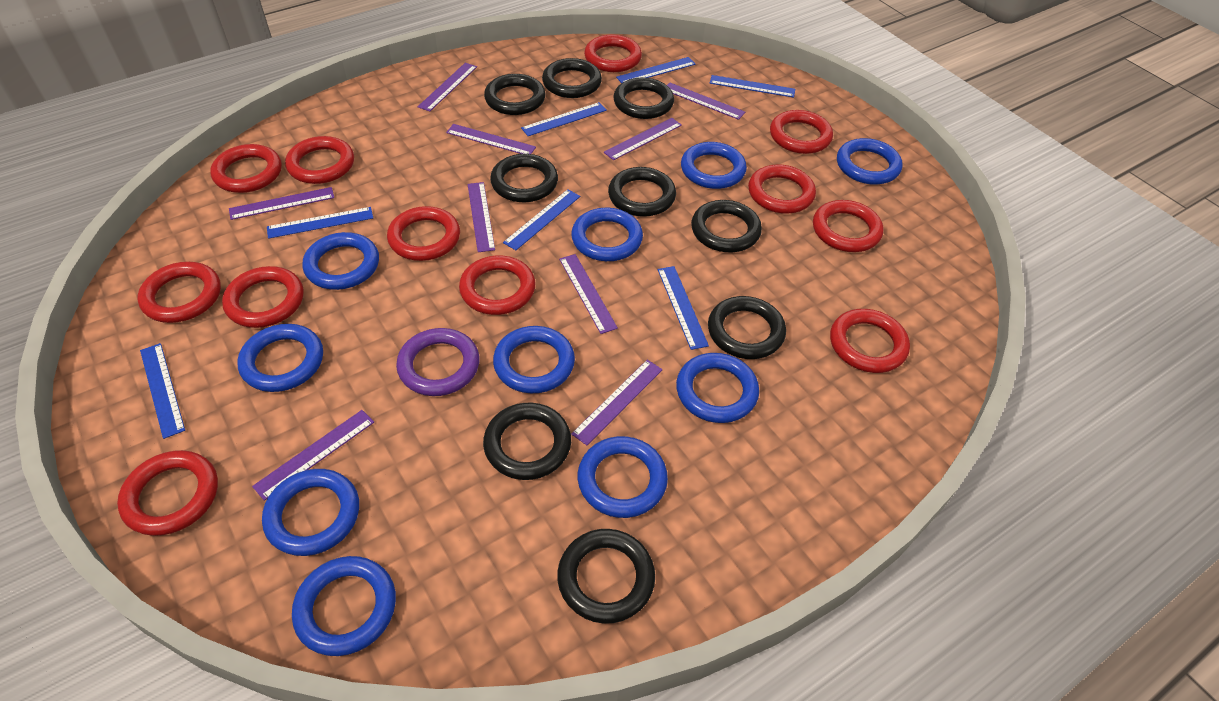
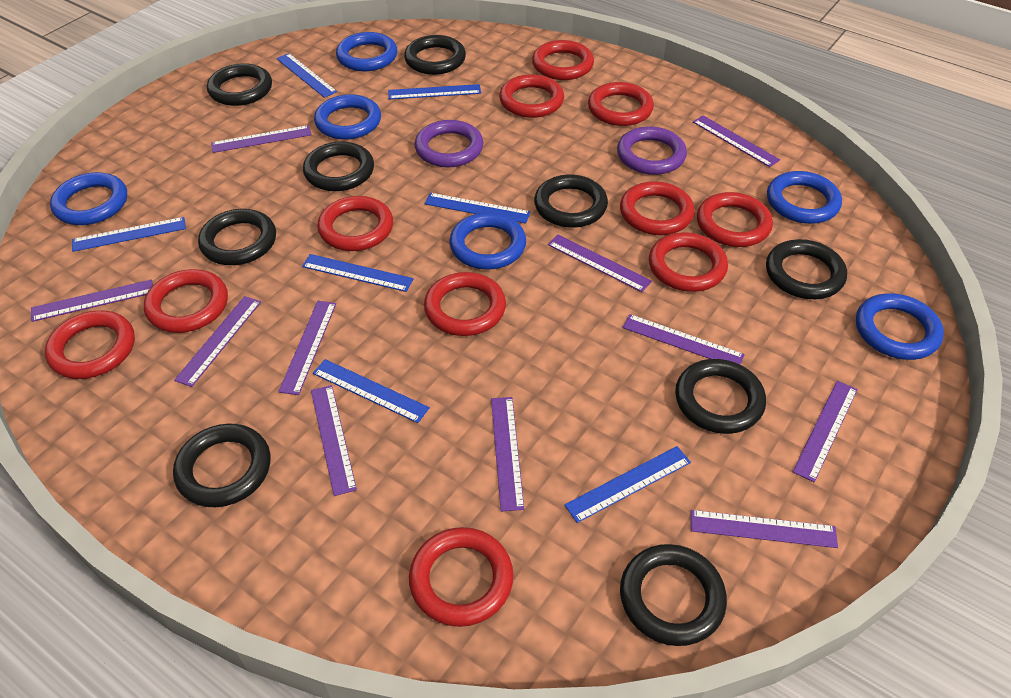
blue ring: 10 -> 6
purple ring: 1 -> 2
purple ruler: 9 -> 11
red ring: 12 -> 11

